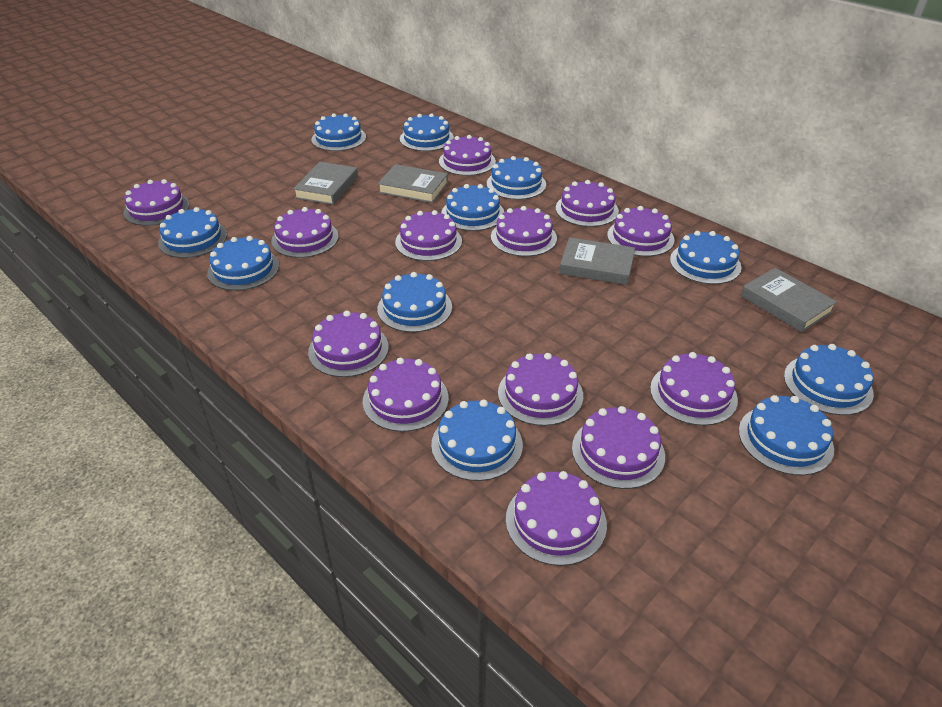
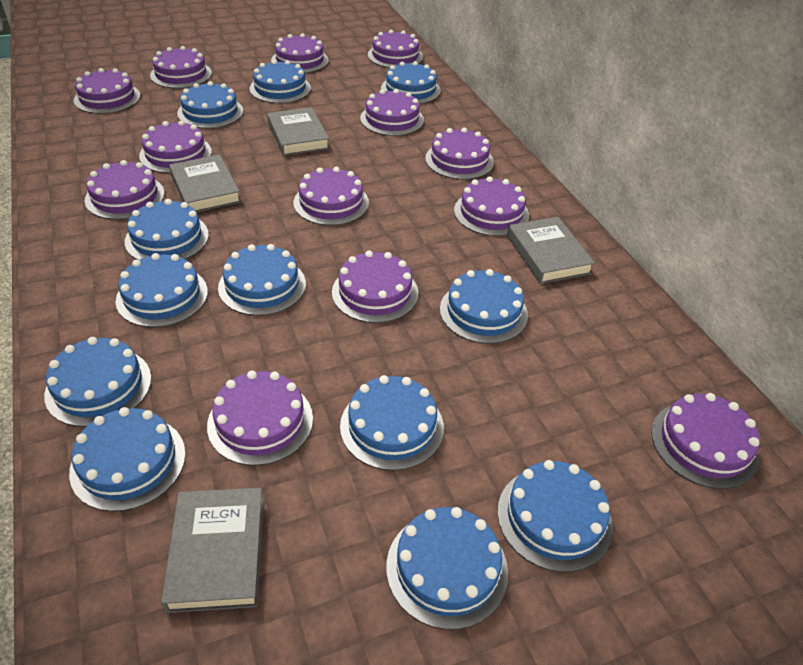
blue cake: 11 -> 12

